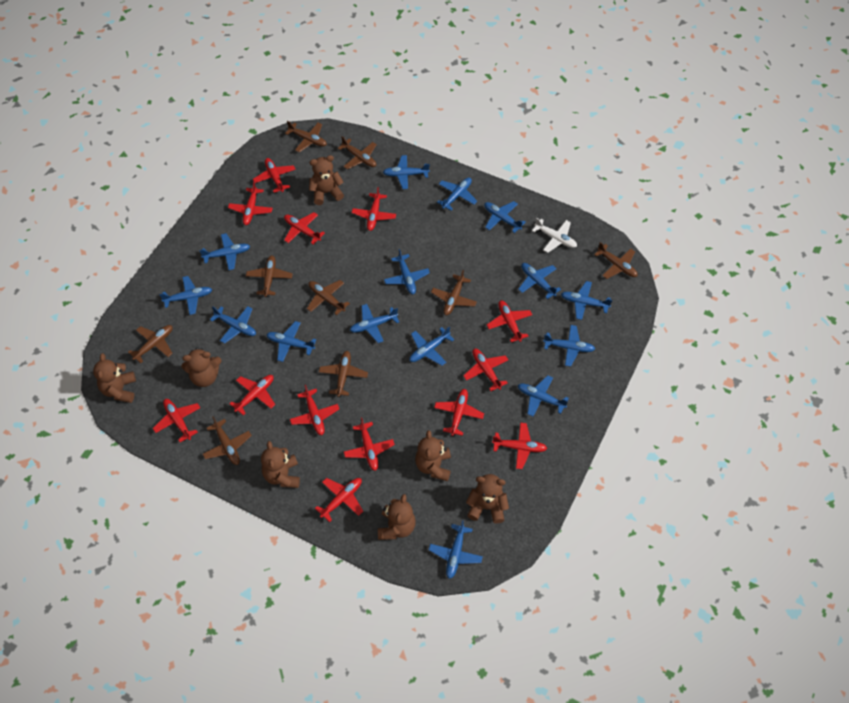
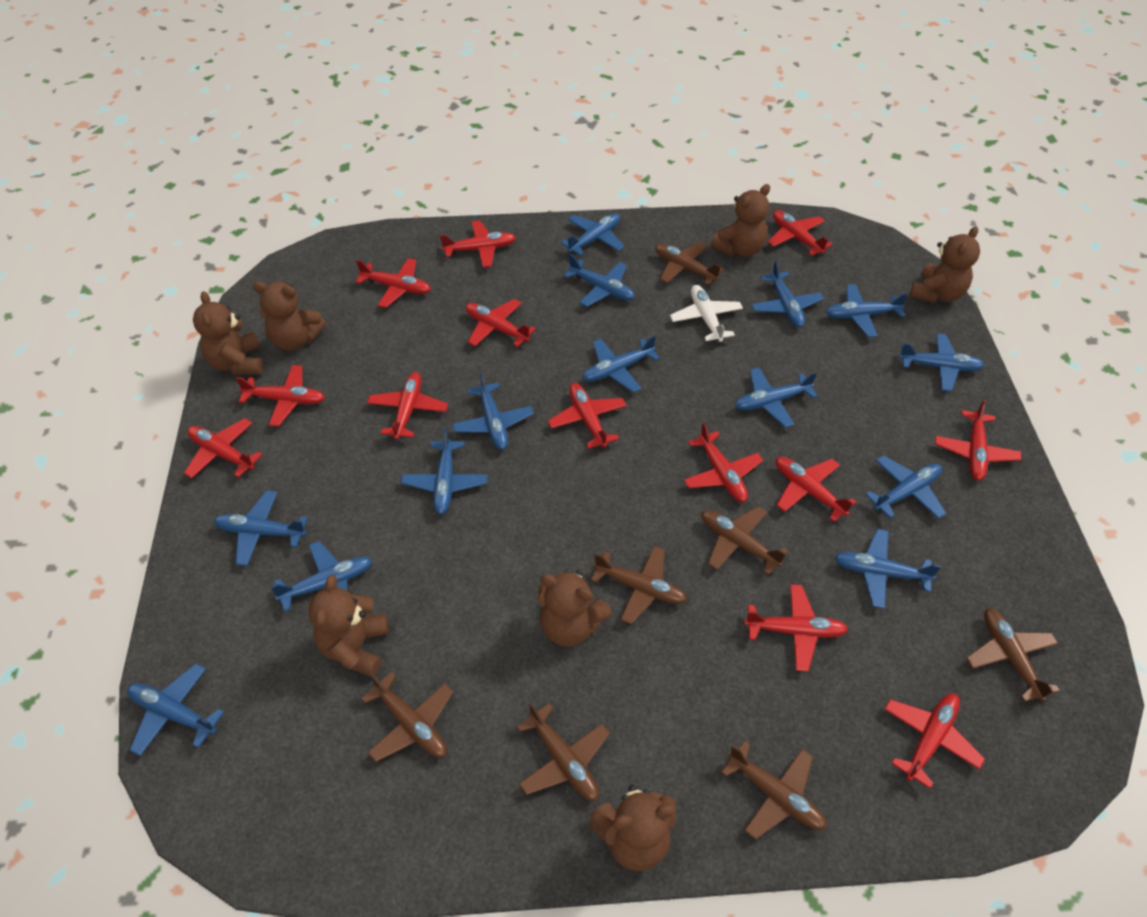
blue plane: 15 -> 14
brown plane: 9 -> 7

